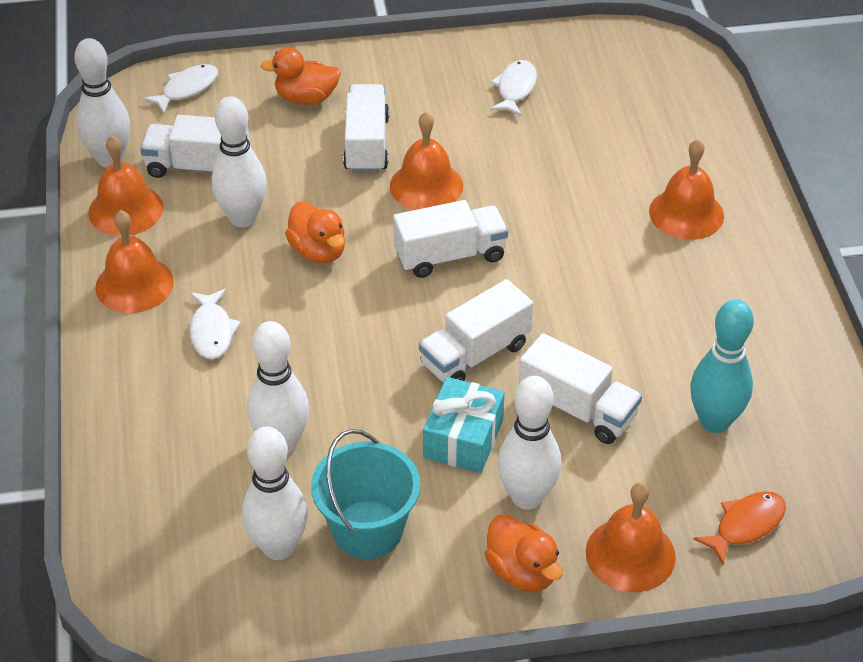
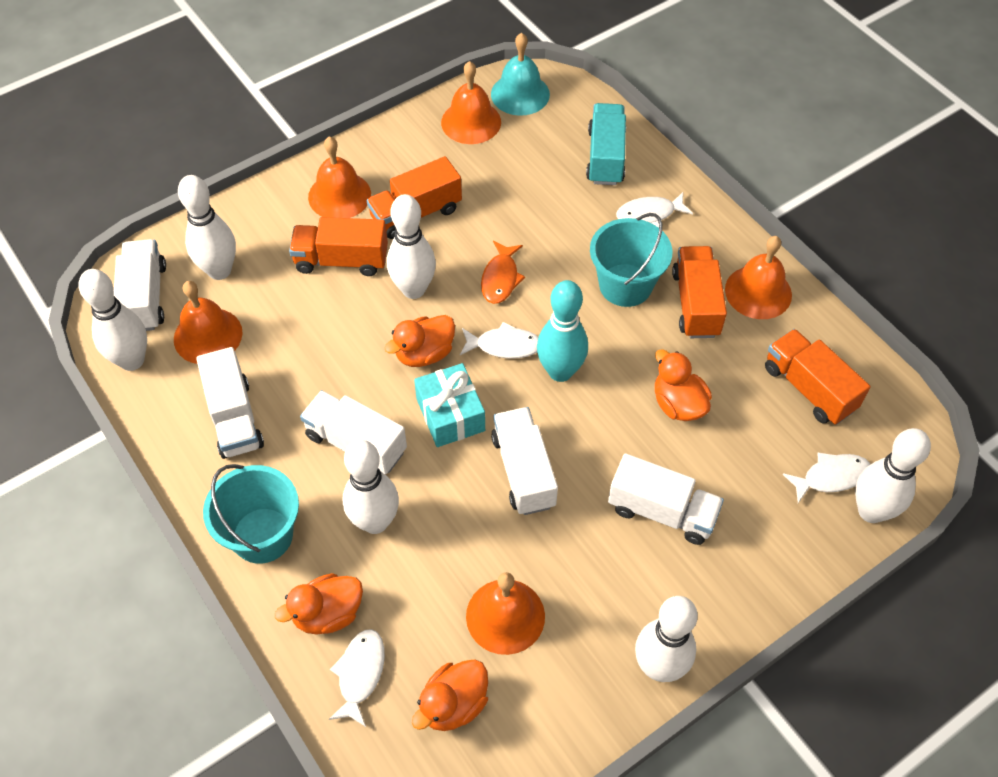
orange duck: 3 -> 4
orange truck: 0 -> 4
turquoise bell: 0 -> 1
turquoise bucket: 1 -> 2
turquoise truck: 0 -> 1
white bowling pin: 5 -> 6
white fish: 3 -> 4

